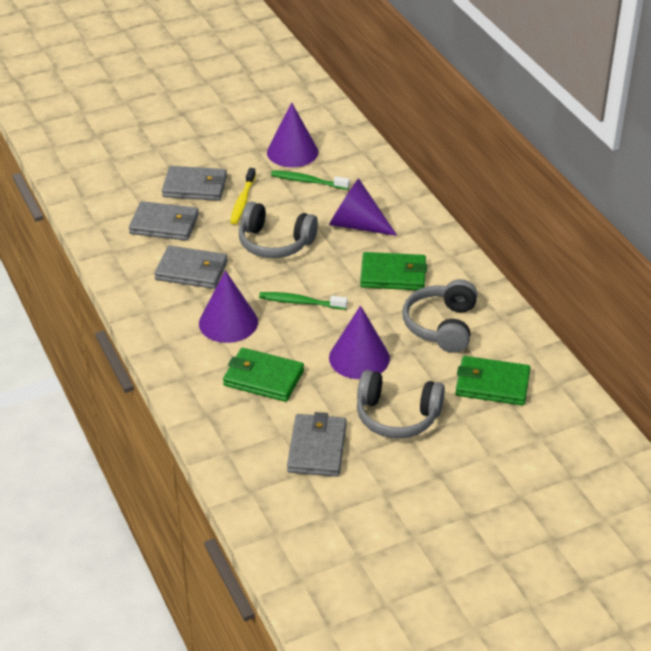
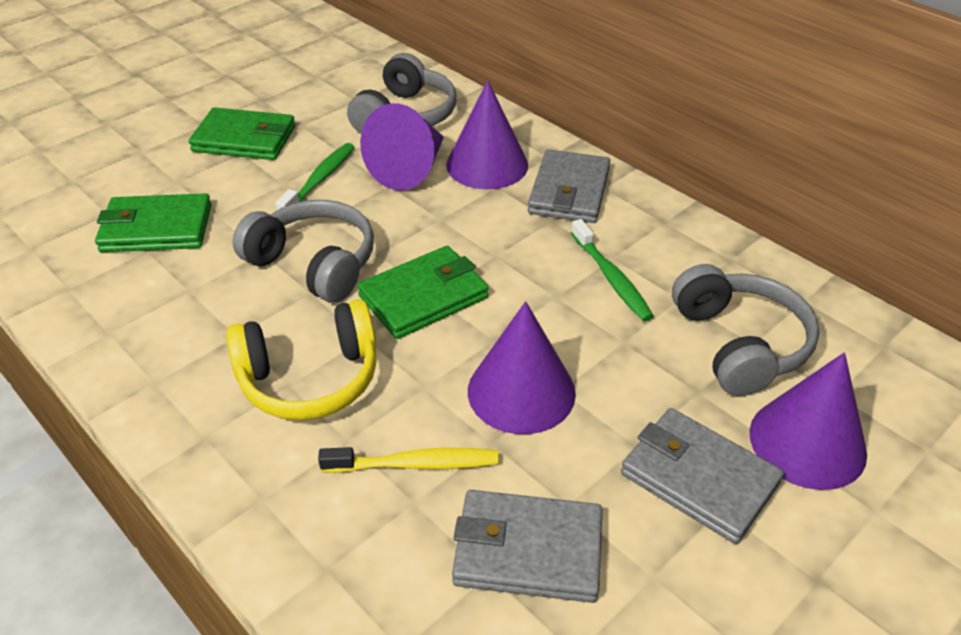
grey wallet: 4 -> 3
yellow headphones: 0 -> 1

